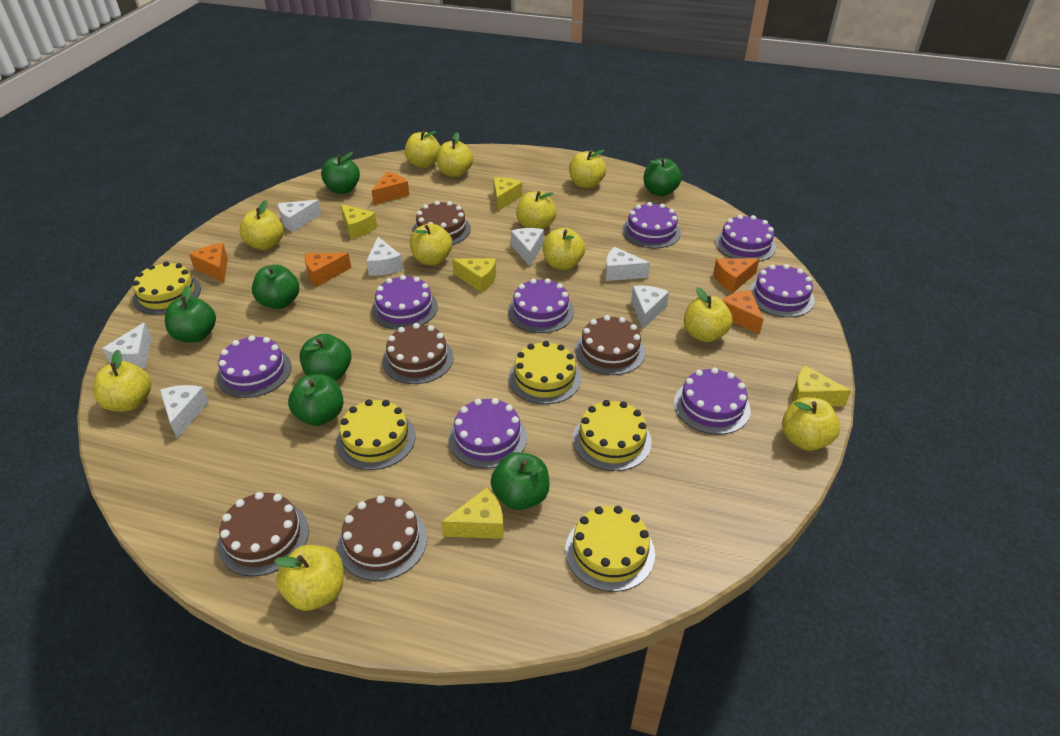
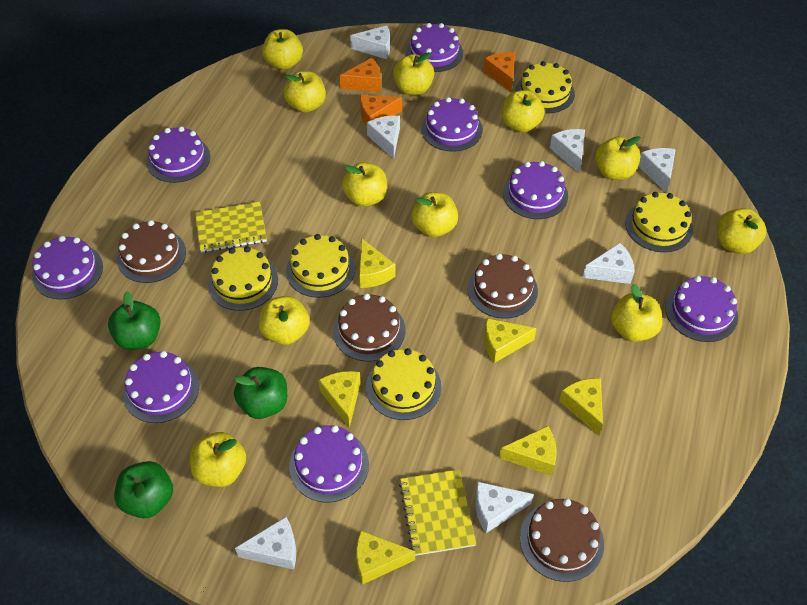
brown cake: 5 -> 4
green apple: 7 -> 3
orange cheese: 5 -> 3
yellow cheese: 5 -> 6
yellow notebook: 0 -> 2

